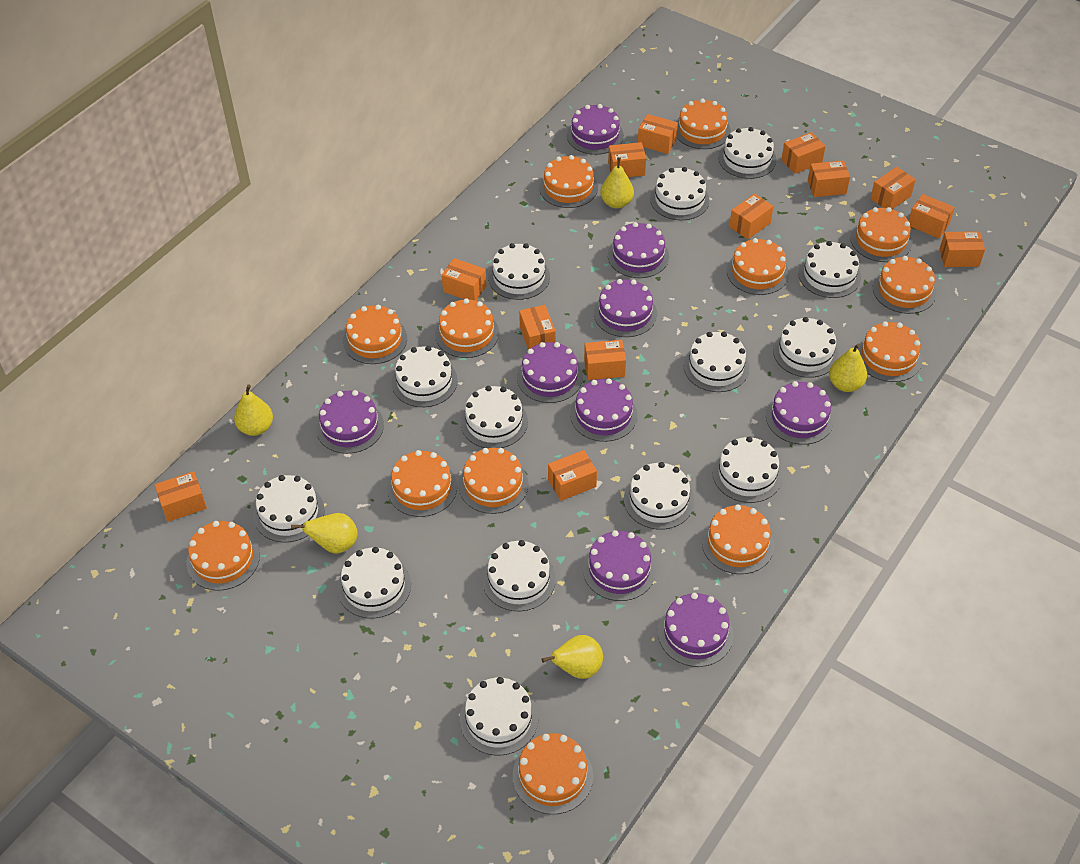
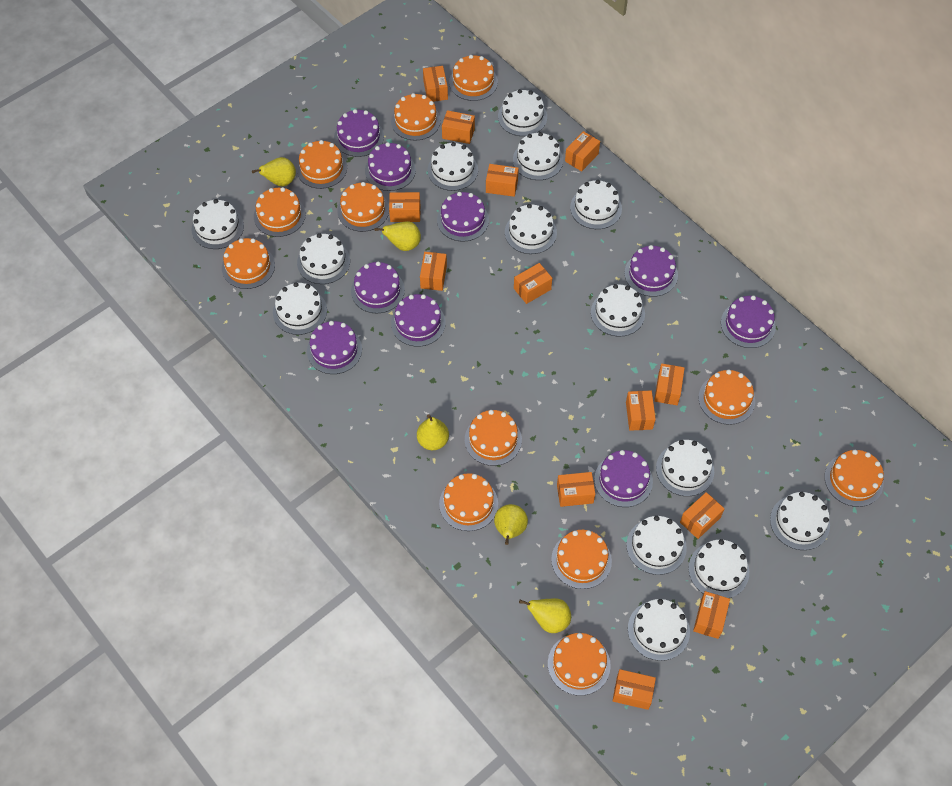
orange cake: 13 -> 12

